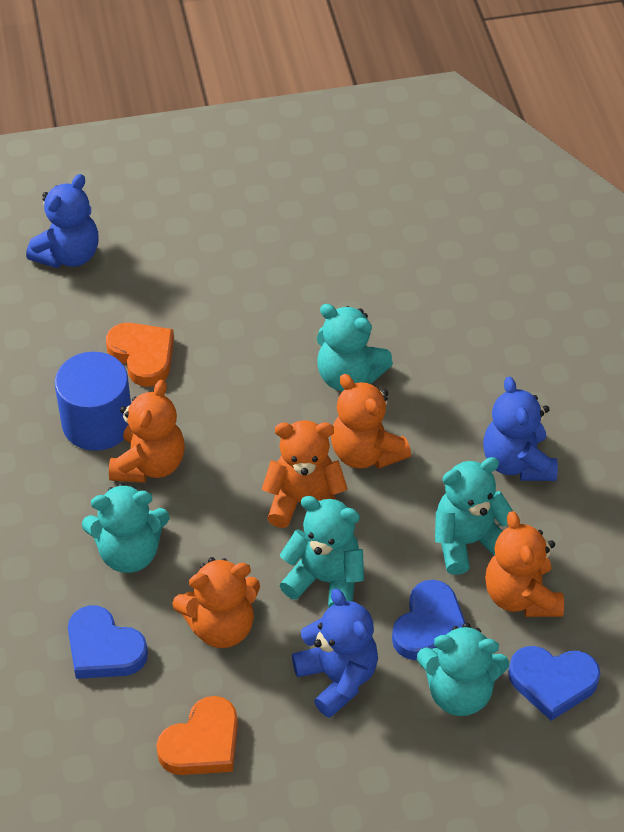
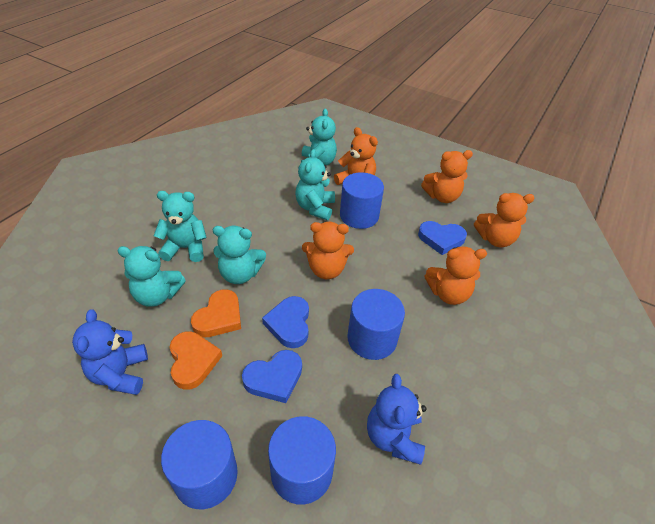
blue cylinder: 1 -> 4
blue teddy bear: 3 -> 2

